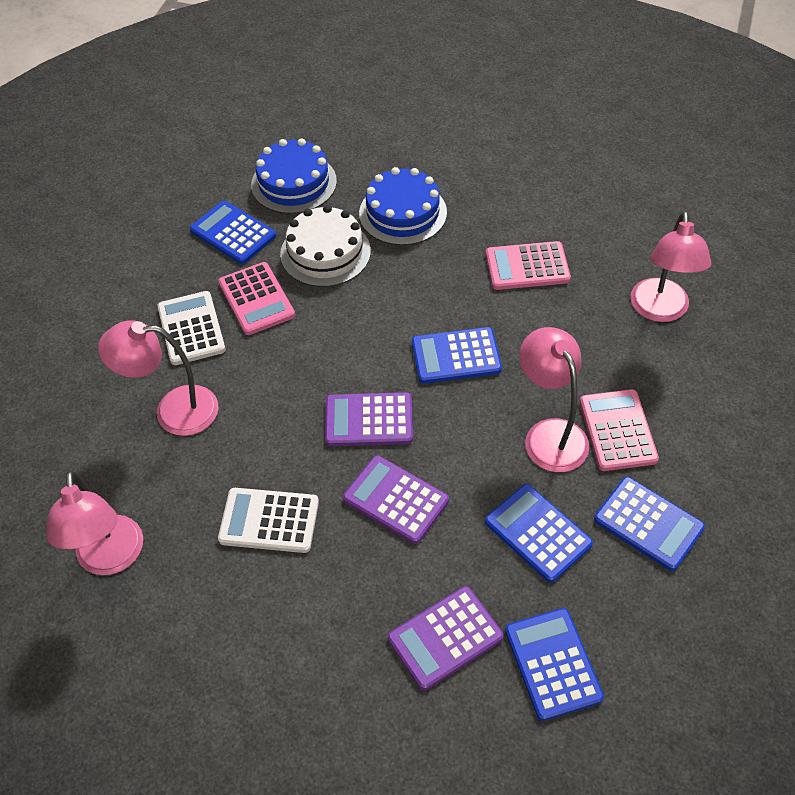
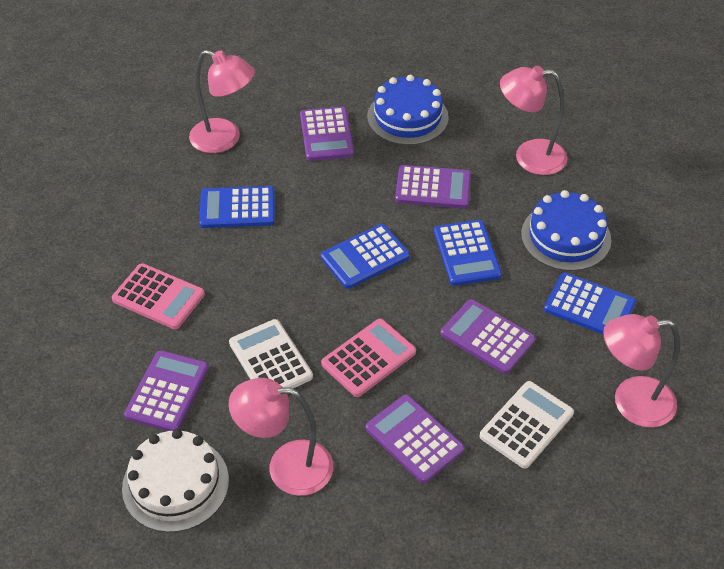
blue calculator: 5 -> 4
pink calculator: 3 -> 2
purple calculator: 3 -> 5

